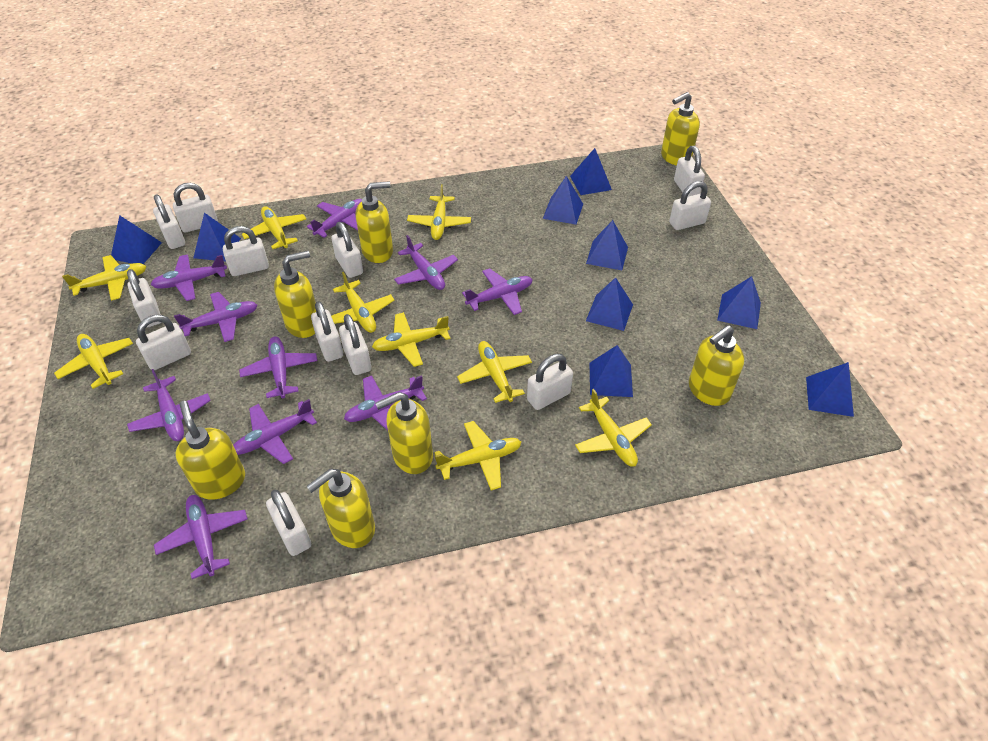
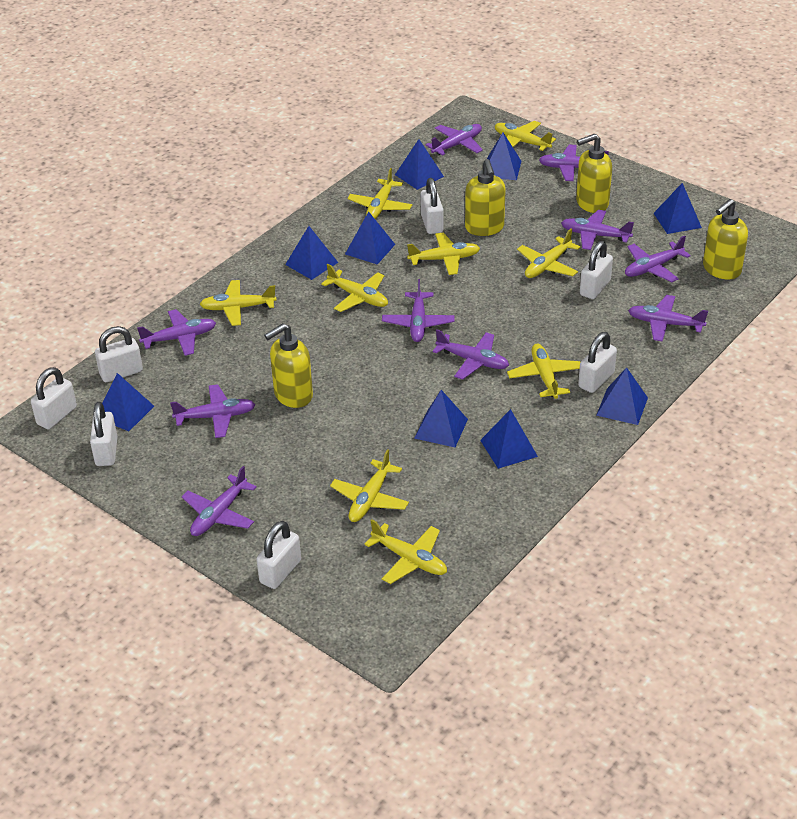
white padlock: 12 -> 7
yellow soap dispenser: 7 -> 4

